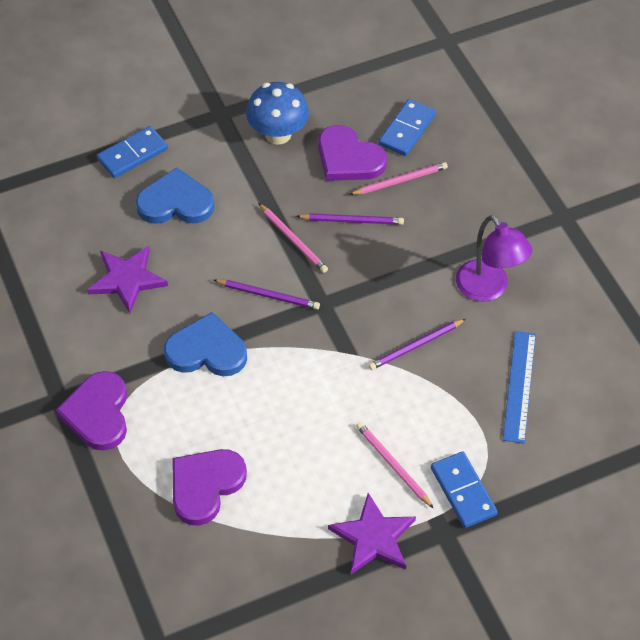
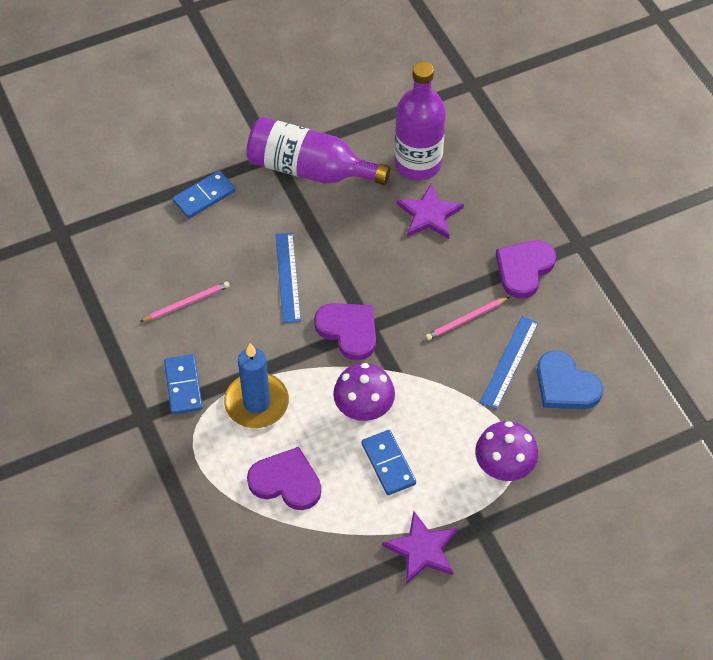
blue candle: 0 -> 1
blue heart: 2 -> 1
blue mushroom: 1 -> 0
blue ruler: 1 -> 2
pink pencil: 3 -> 2
purple bottle: 0 -> 2
purple lamp: 1 -> 0
purple mushroom: 0 -> 2
purple pencil: 3 -> 0

